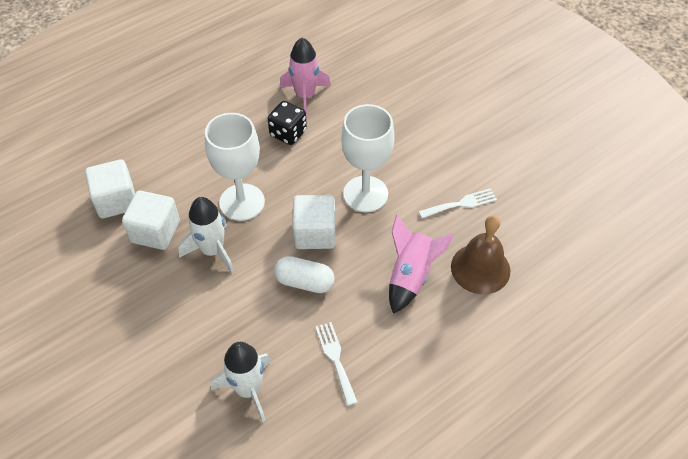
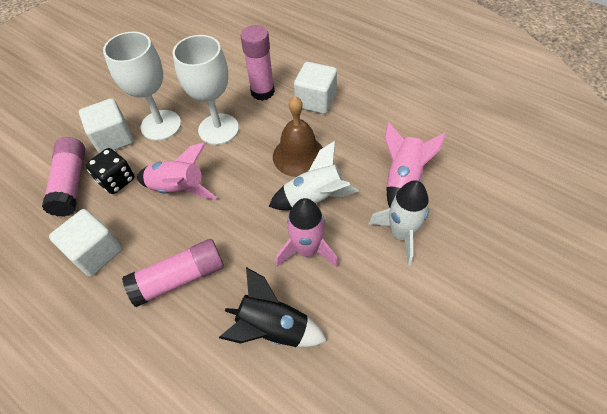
black rocket: 0 -> 1
pink glue stick: 0 -> 3
pink rocket: 2 -> 3
white capsule: 1 -> 0
white fork: 2 -> 0

